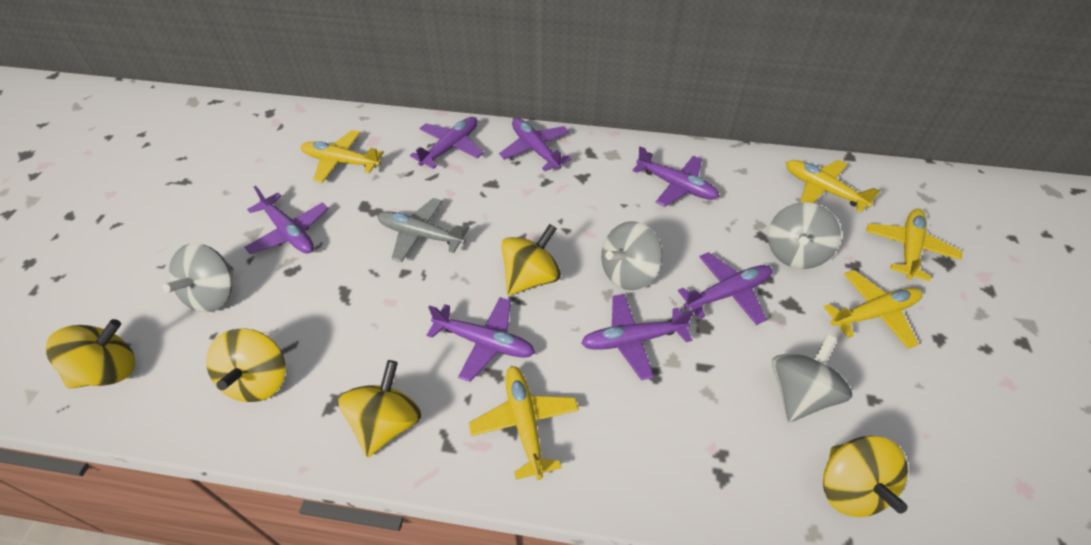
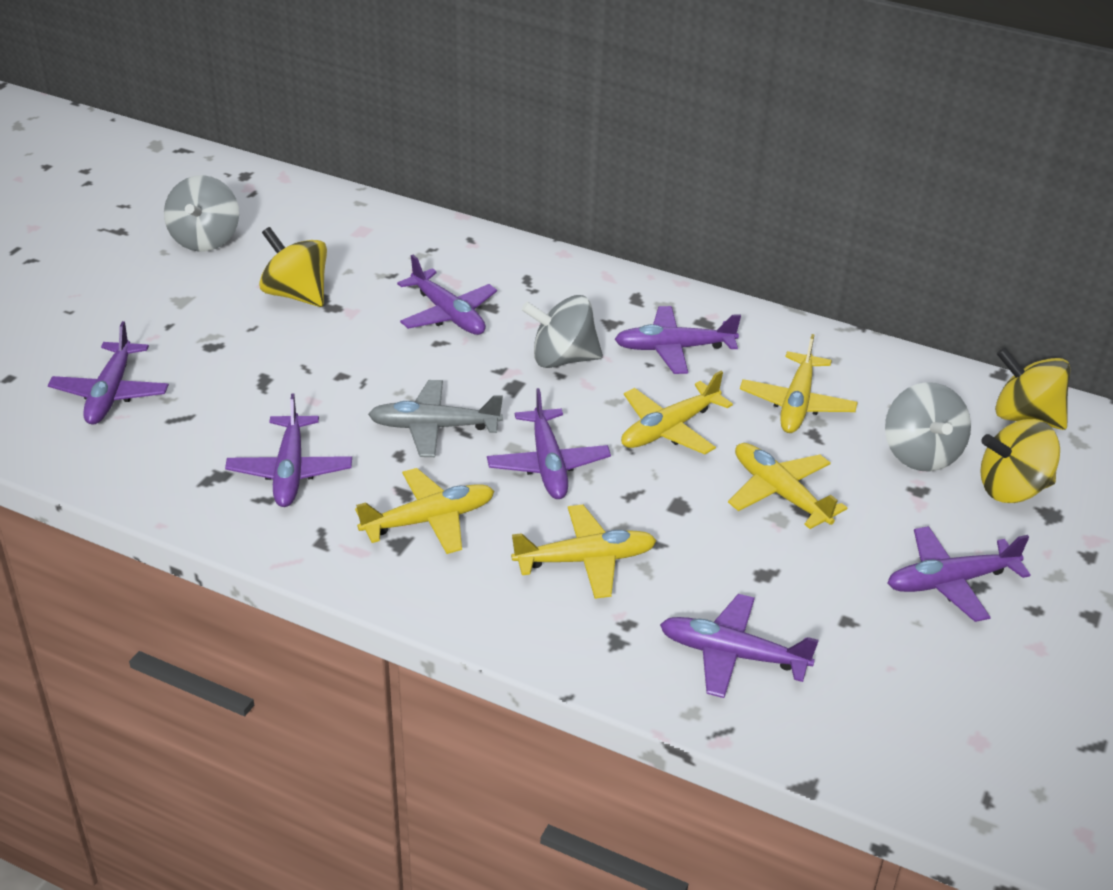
grey spinning top: 4 -> 3
yellow spinning top: 5 -> 3

